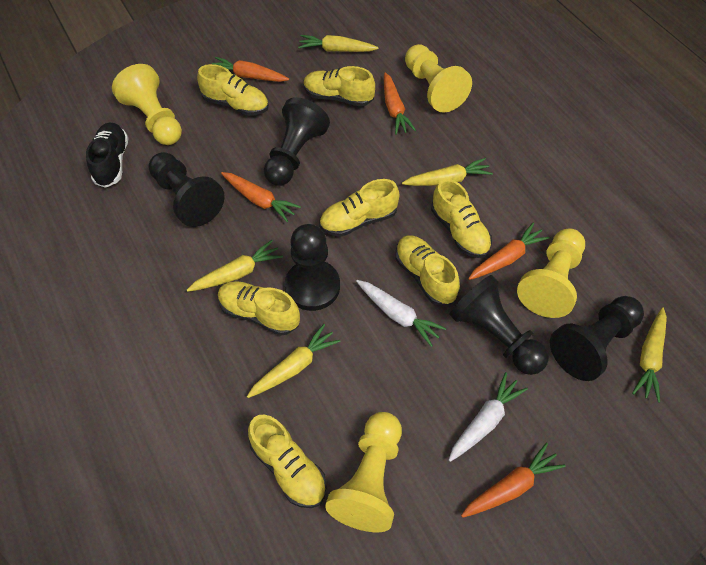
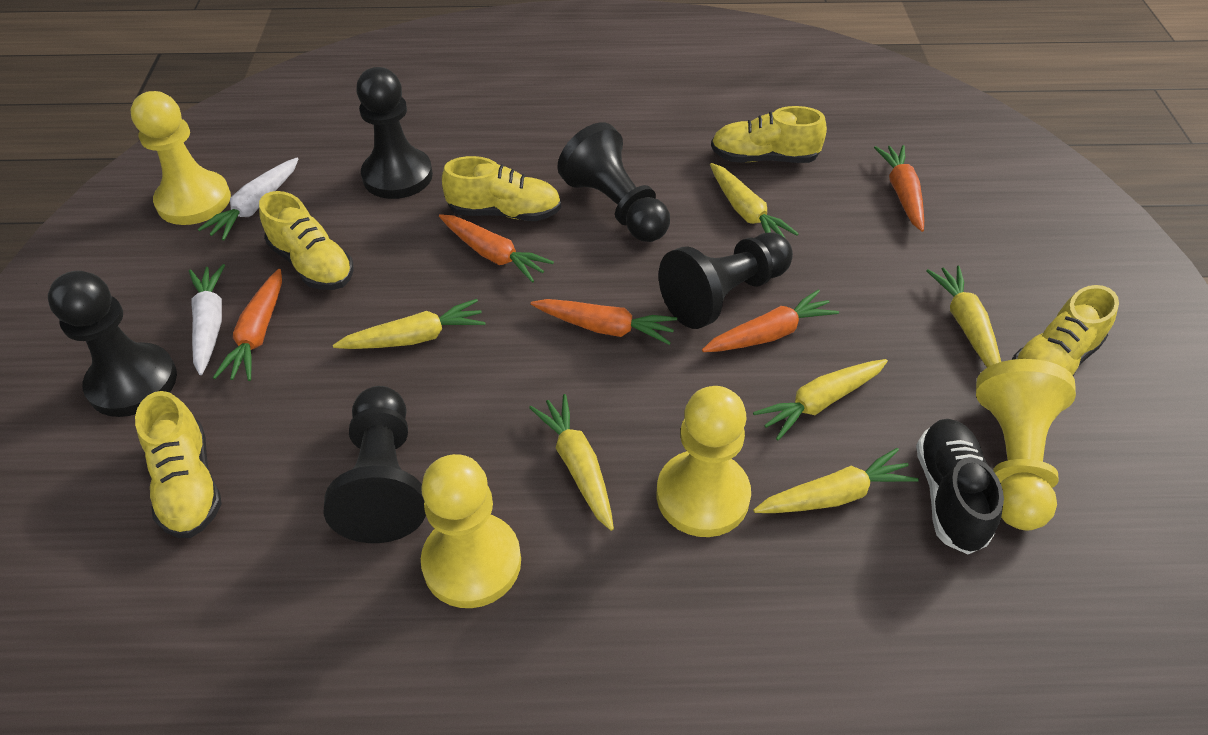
yellow carrot: 5 -> 6
yellow shoe: 7 -> 5

